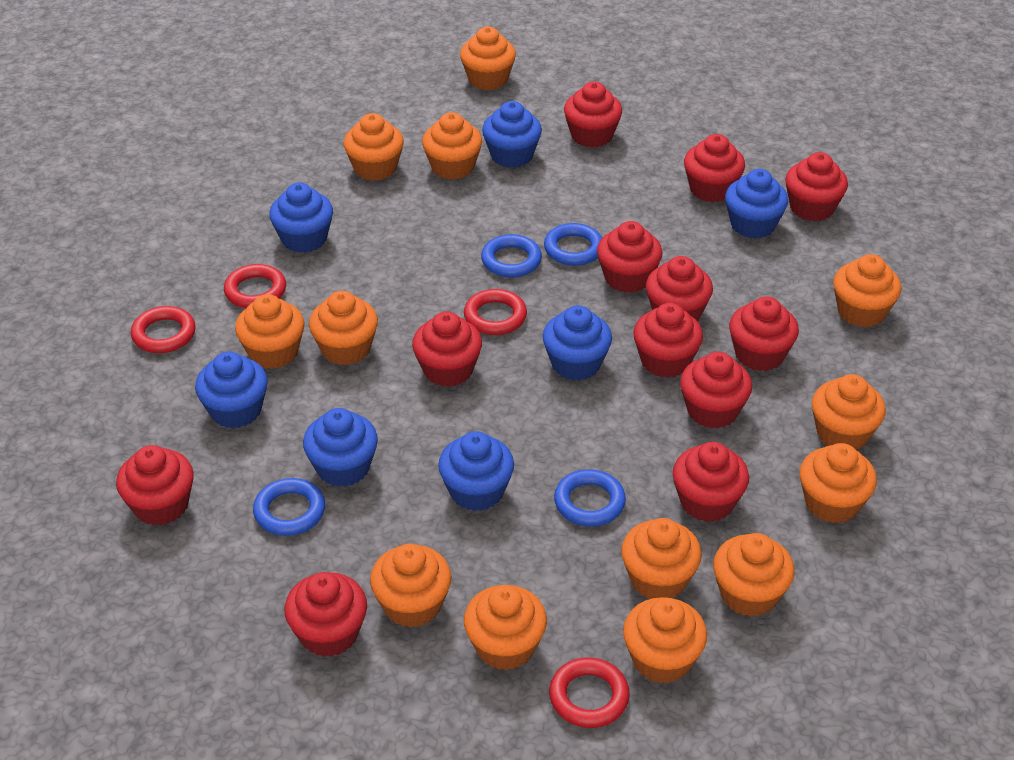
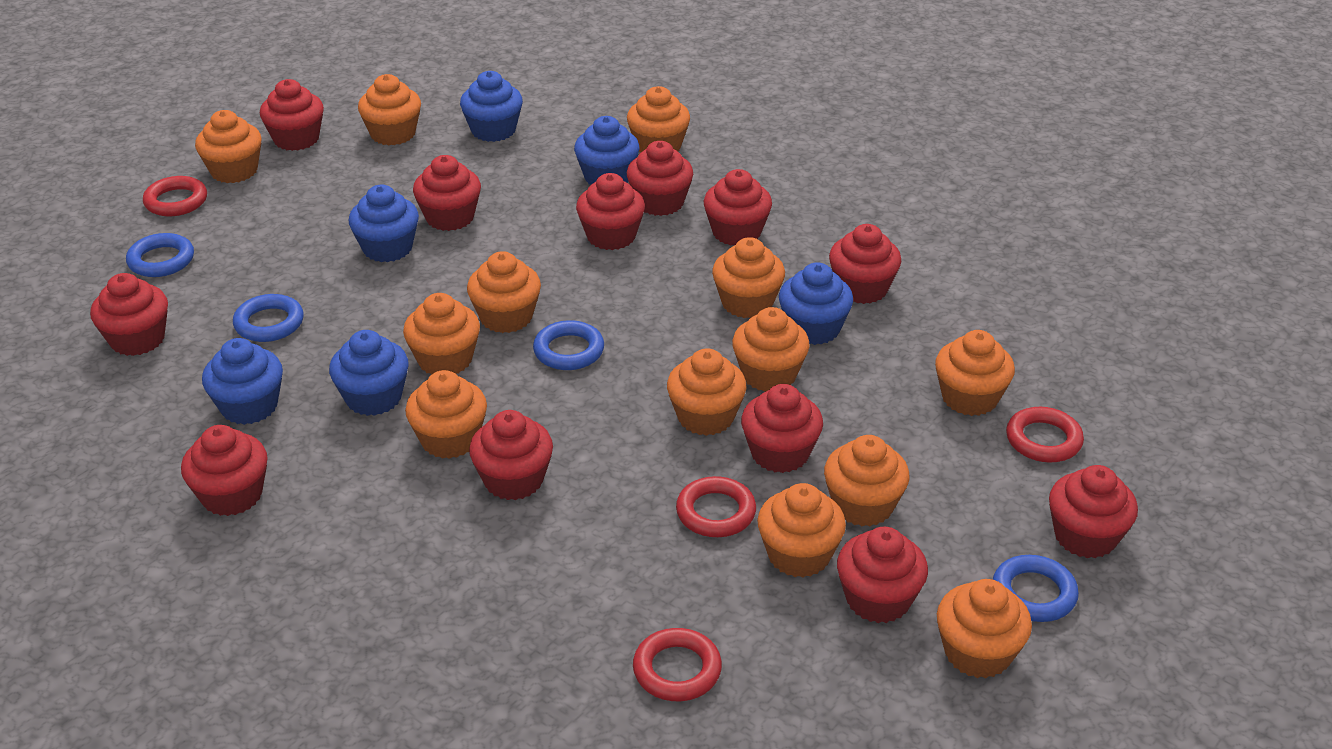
blue cupcake: 7 -> 6

